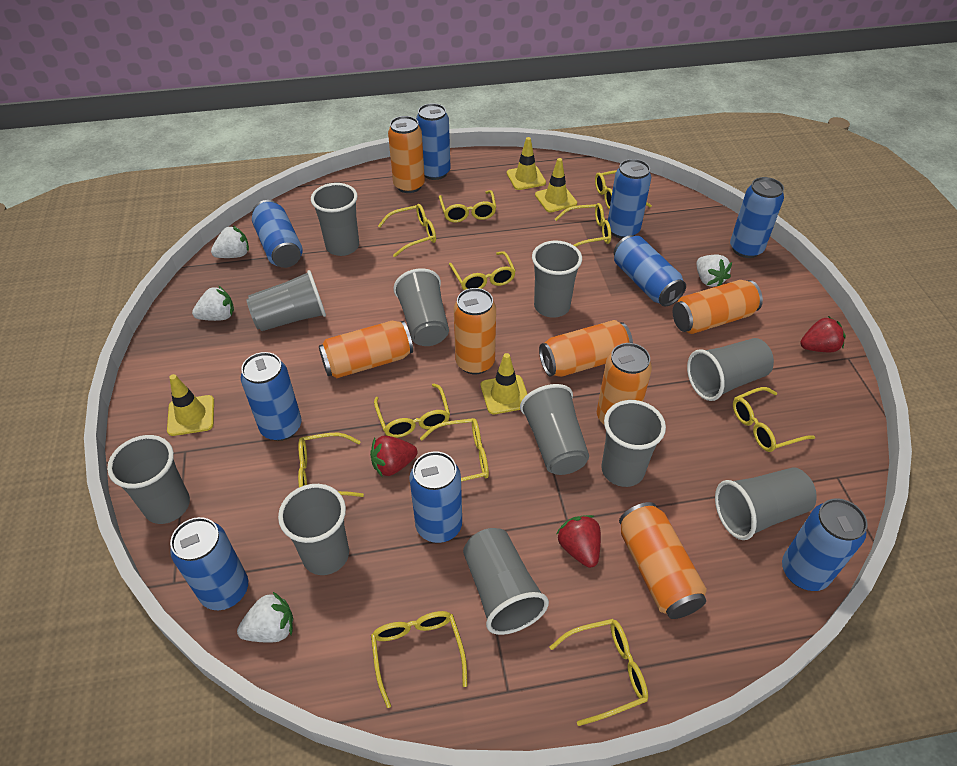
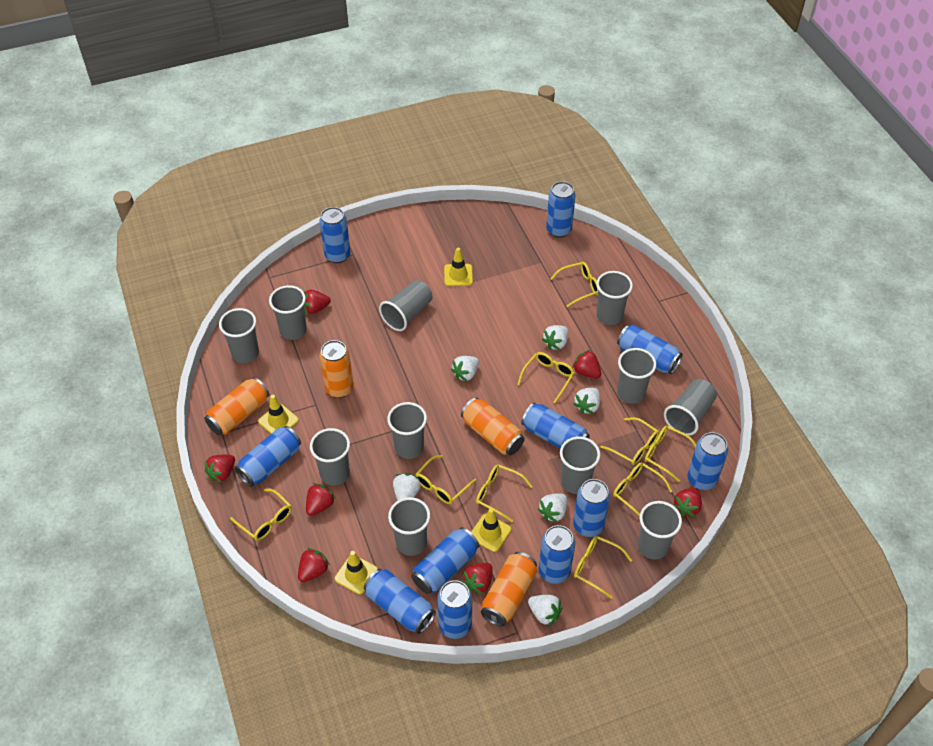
blue can: 9 -> 11
orange can: 7 -> 4
red strawberry: 3 -> 7
white strawberry: 4 -> 6
yellow glasses: 11 -> 9

